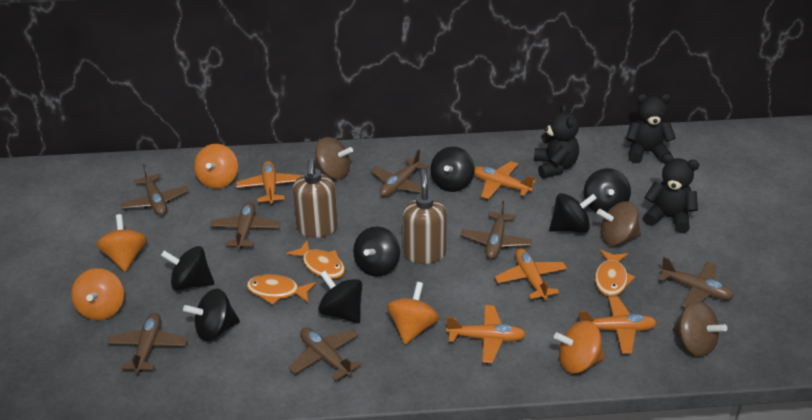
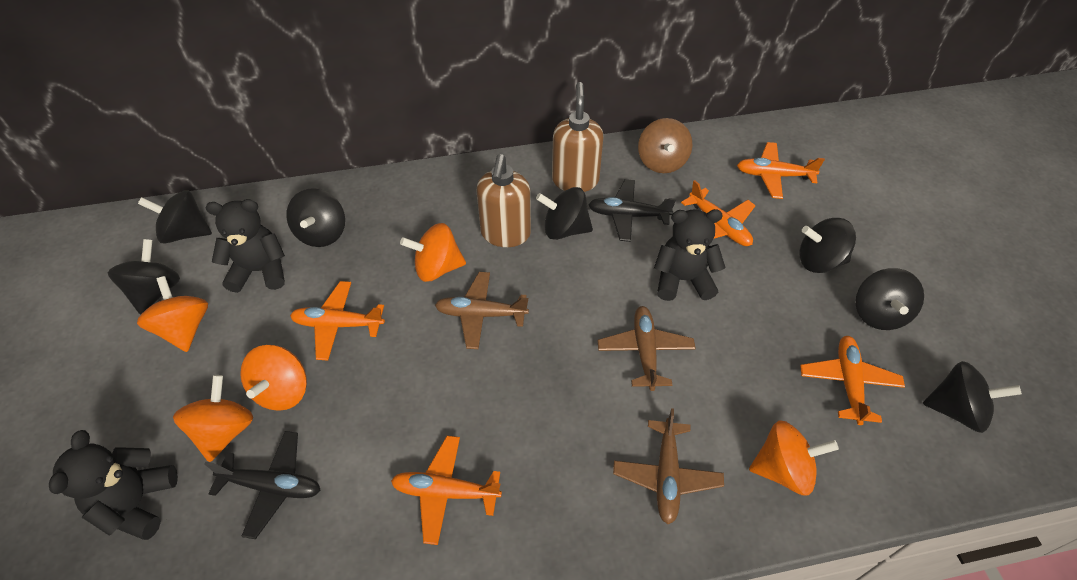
black plane: 0 -> 2
brown plane: 7 -> 3
brown spinning top: 3 -> 1
orange fish: 3 -> 0

